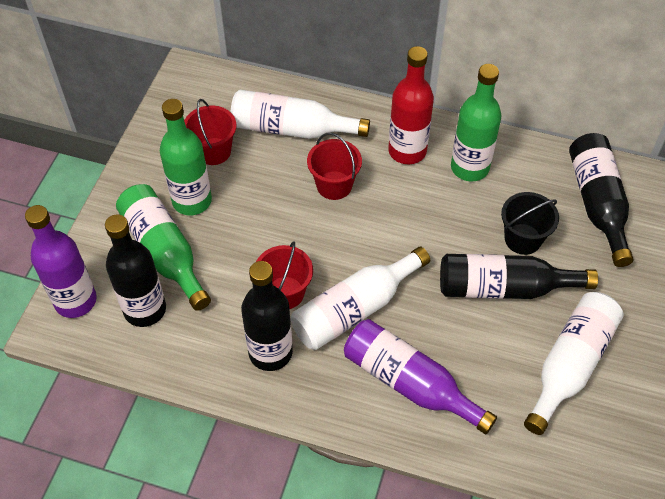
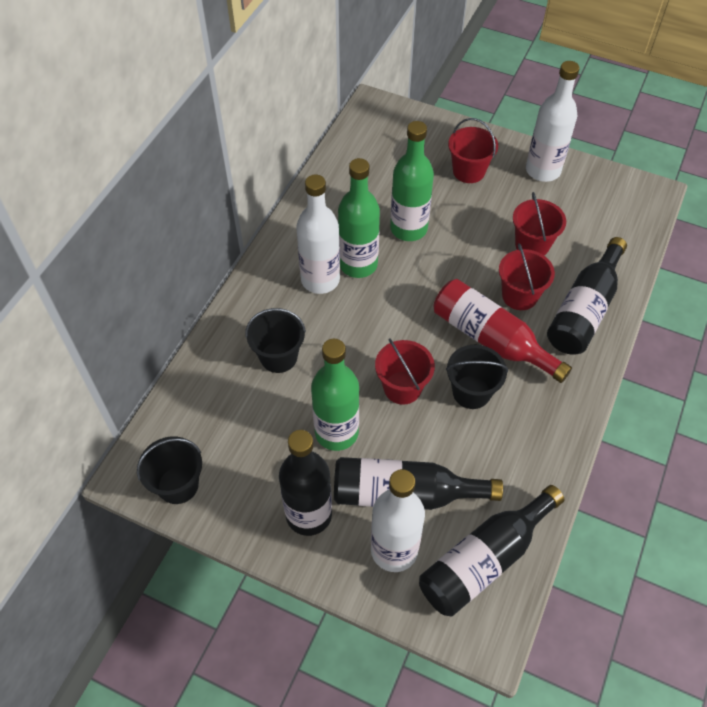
black bucket: 1 -> 3
purple bottle: 2 -> 0
red bucket: 3 -> 4

